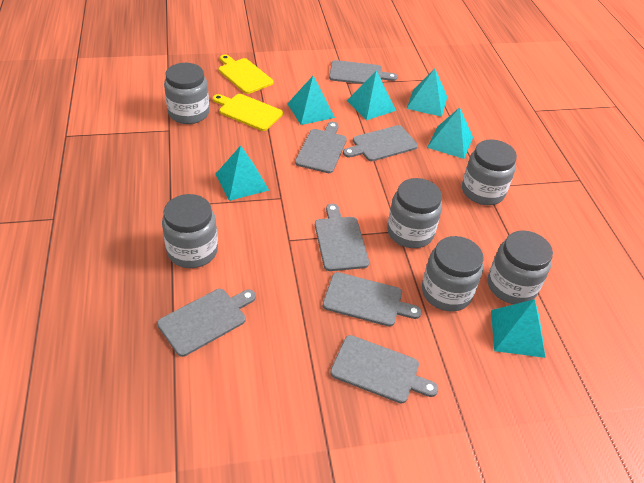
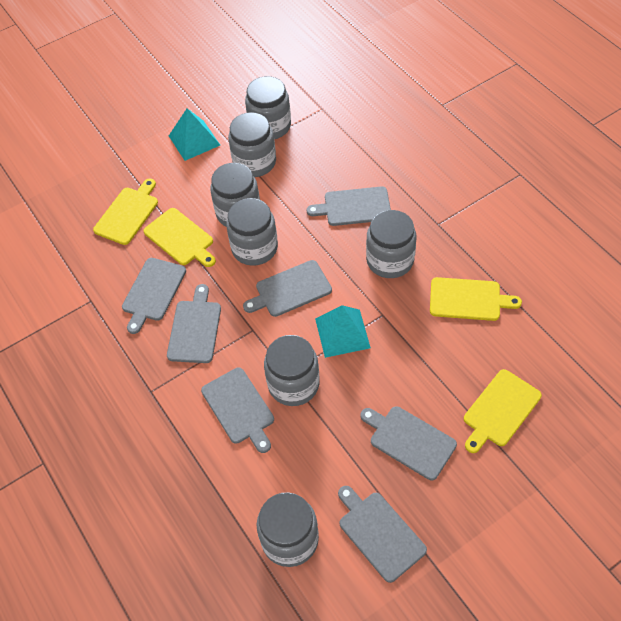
grey jar: 6 -> 7
turquoise pyramid: 6 -> 2
yellow cutting board: 2 -> 4

